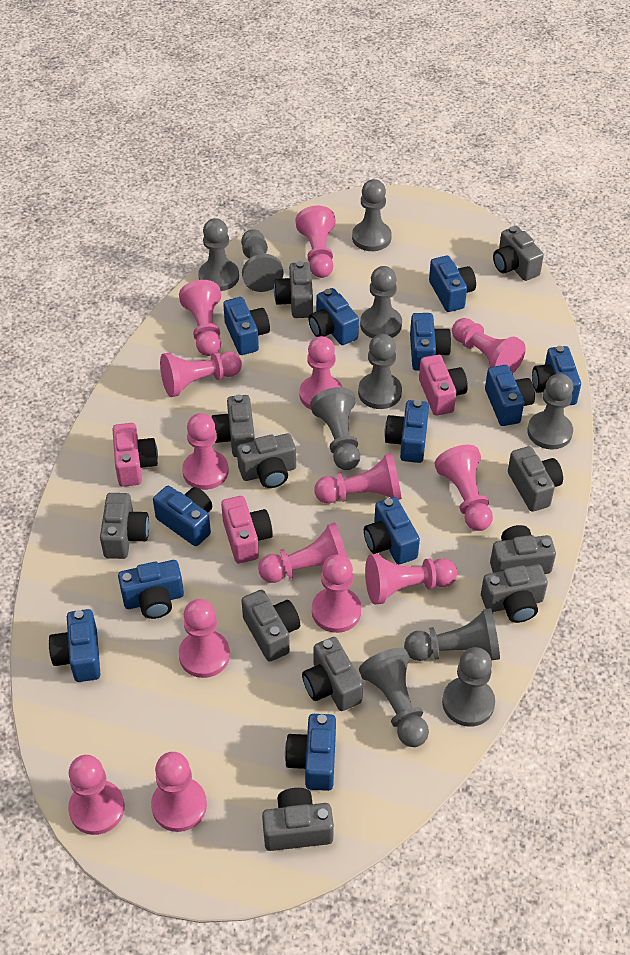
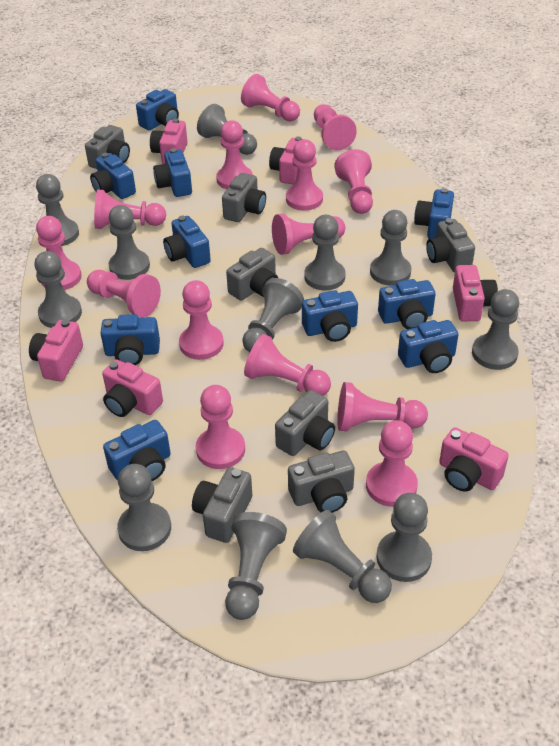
blue camera: 12 -> 10
grey camera: 11 -> 7
grey pawn: 10 -> 12
pink camera: 3 -> 6

